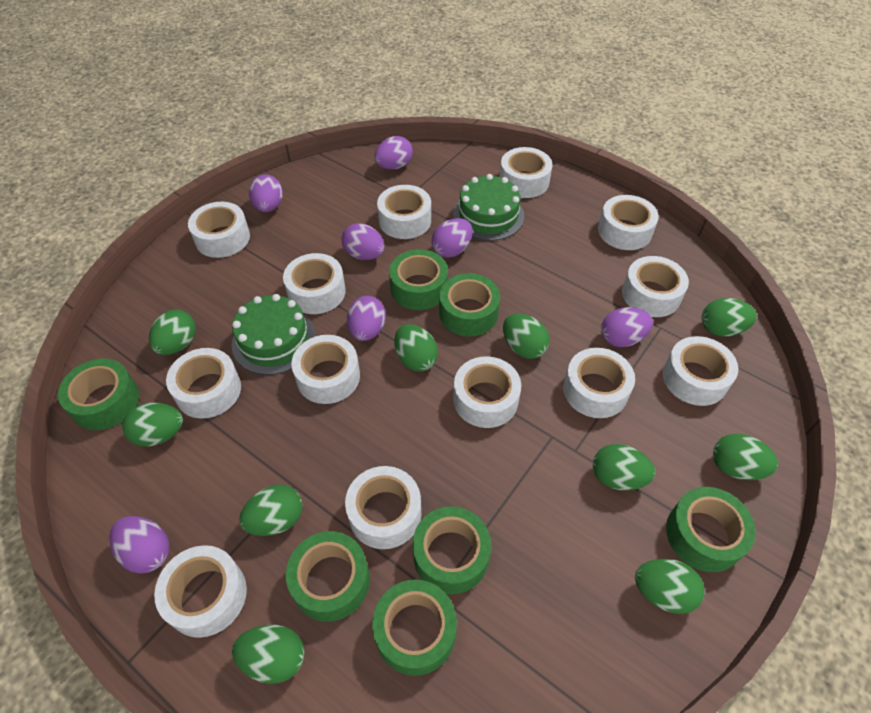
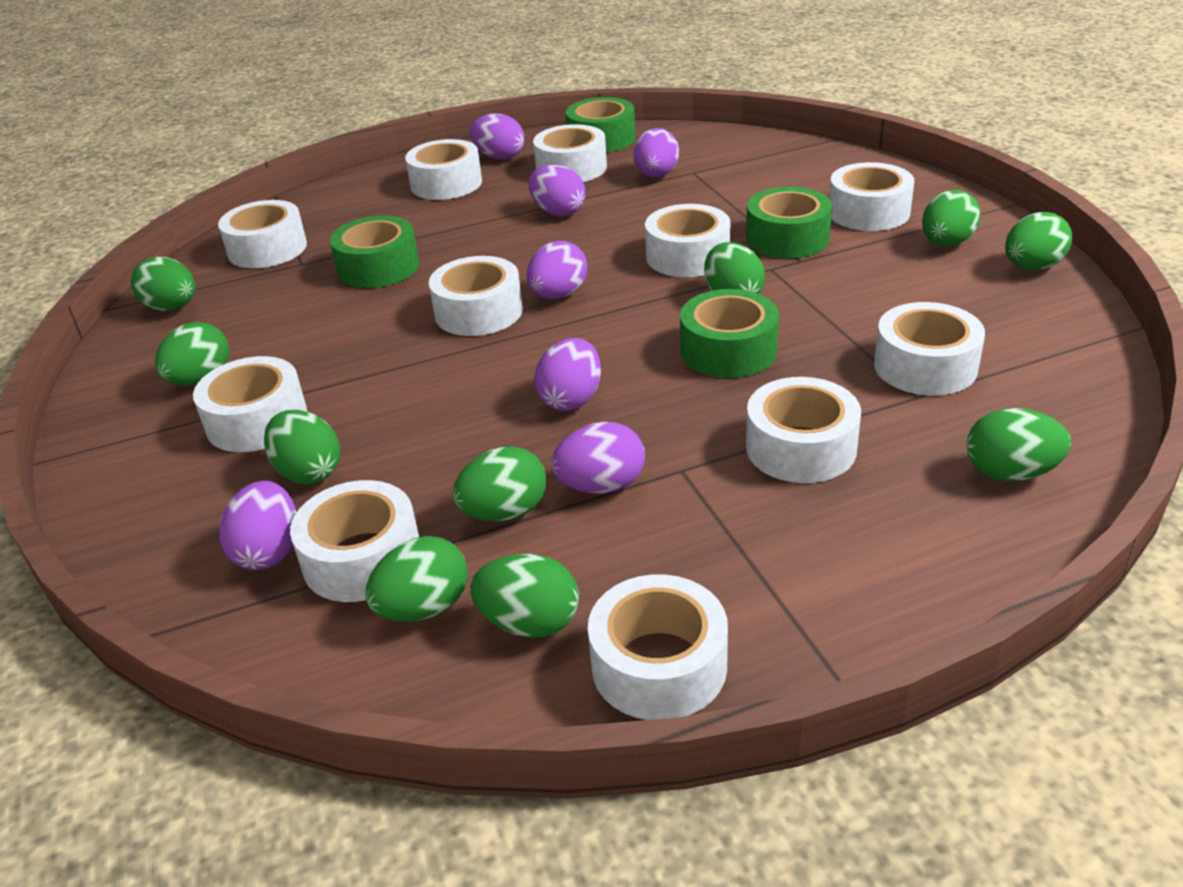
green cake: 2 -> 0
green tape: 7 -> 4
white tape: 13 -> 11

